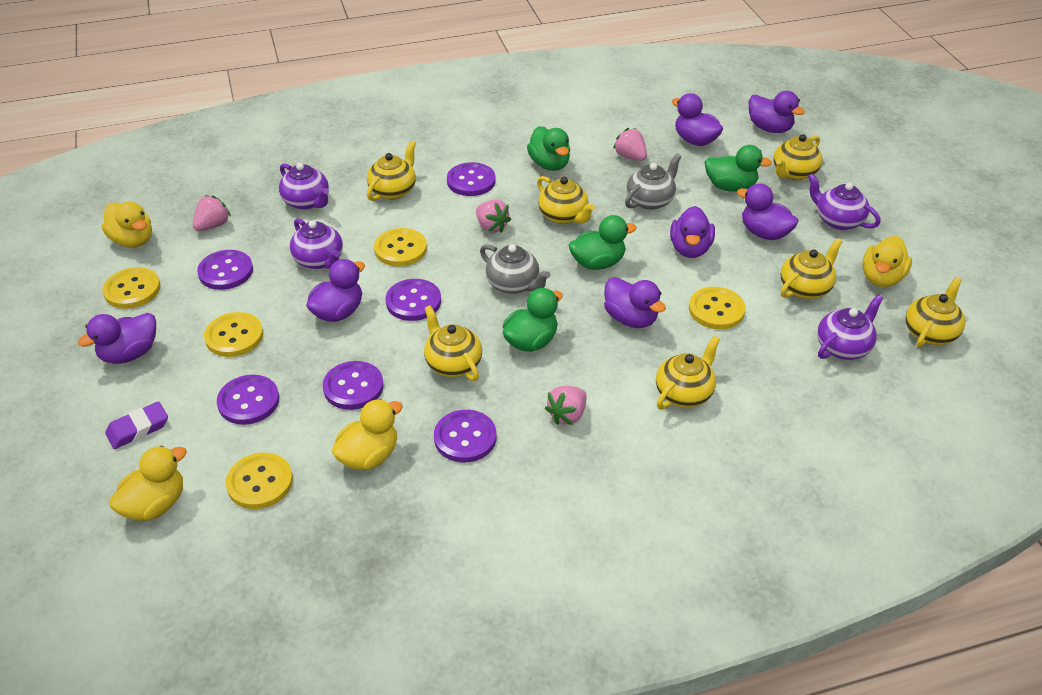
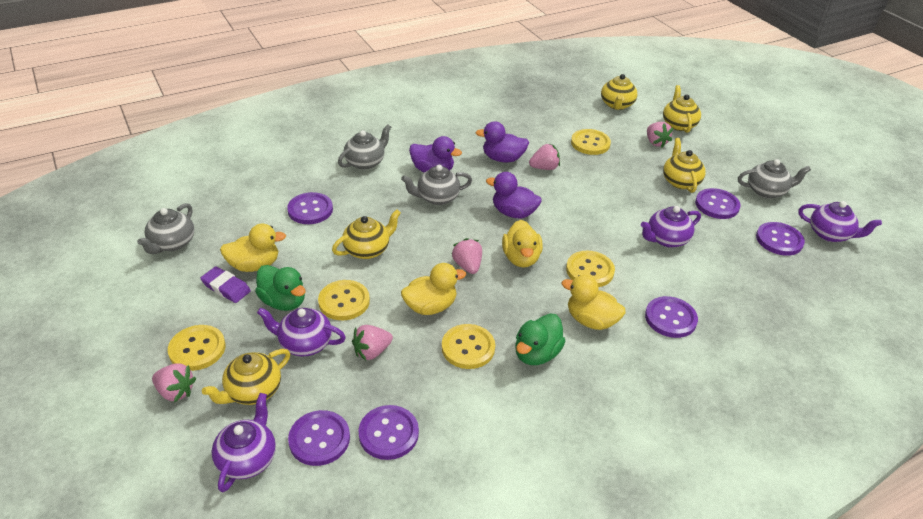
green duck: 4 -> 2
grey teapot: 2 -> 4
pink strawberry: 4 -> 5
purple duck: 7 -> 3
yellow teapot: 7 -> 5

